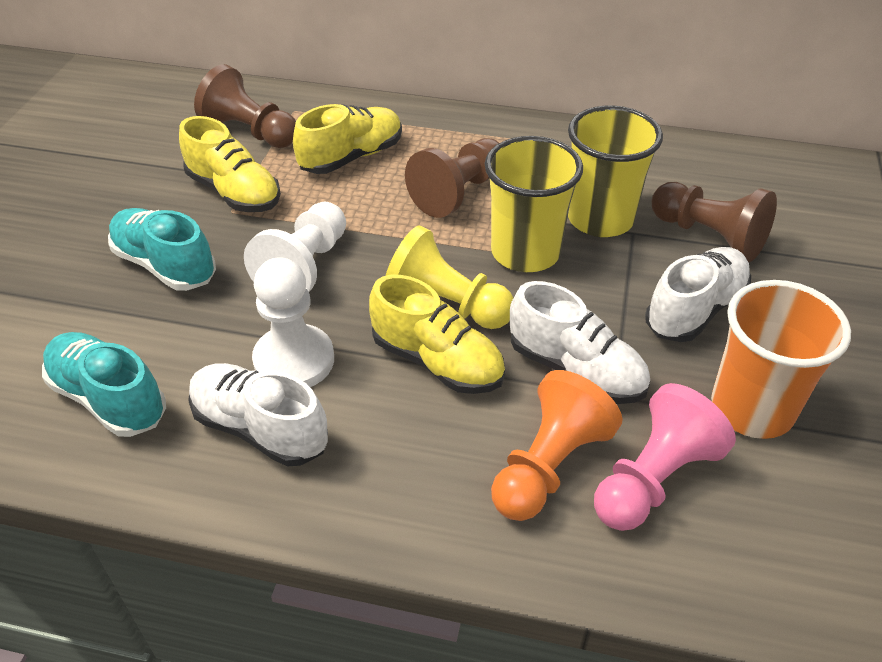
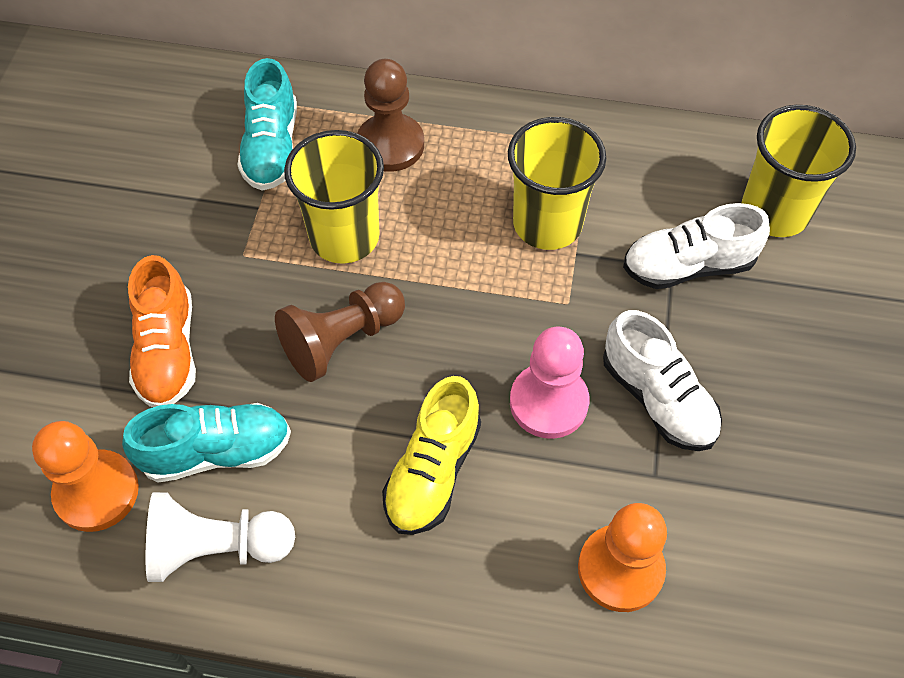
brown pawn: 3 -> 2
orange cup: 1 -> 0
orange pawn: 1 -> 2
orange shoe: 0 -> 1
white pawn: 2 -> 1
white shoe: 3 -> 2
yellow cup: 2 -> 3
yellow pawn: 1 -> 0
yellow shoe: 3 -> 1

